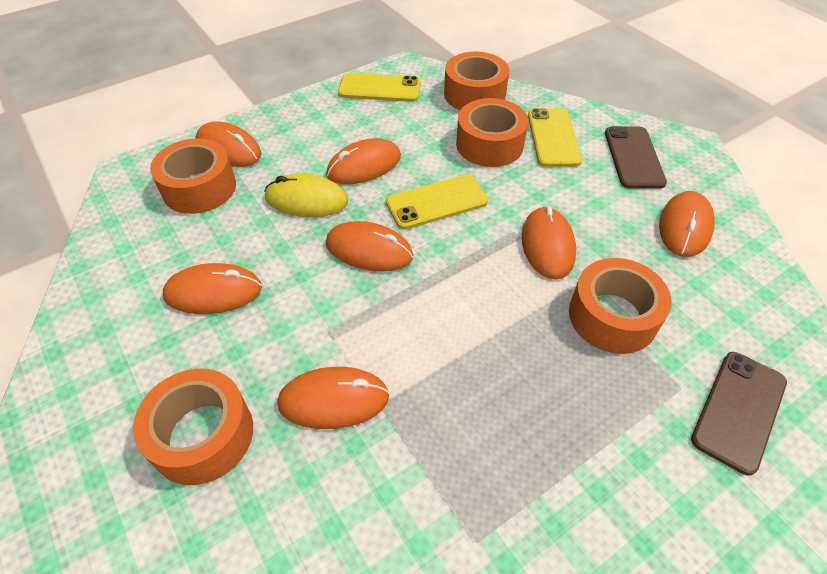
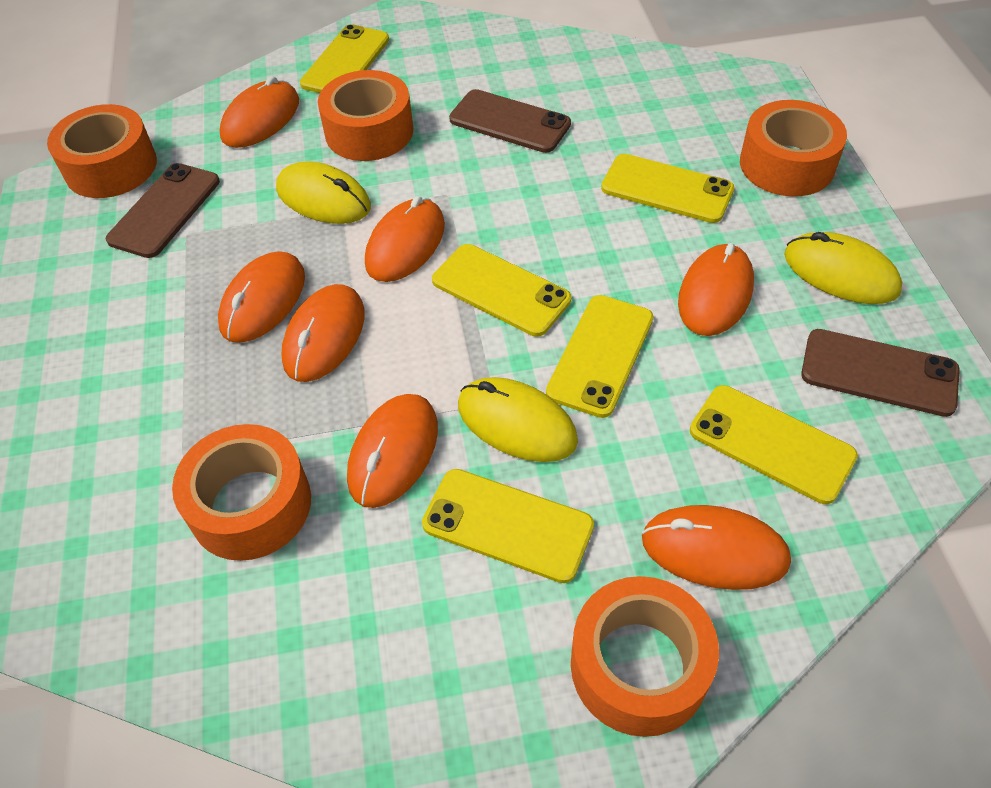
brown phone: 2 -> 3
yellow mouse: 1 -> 3
yellow phone: 3 -> 6

